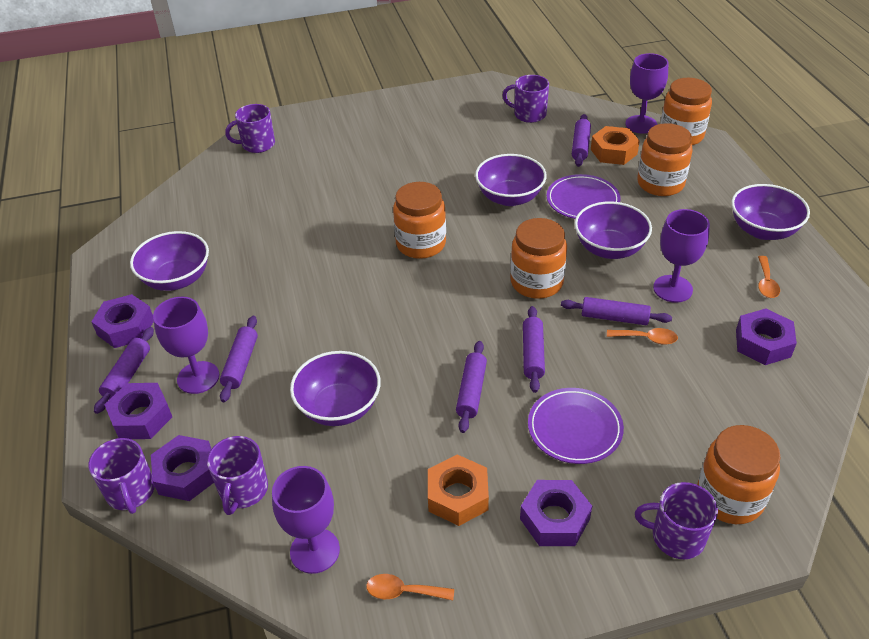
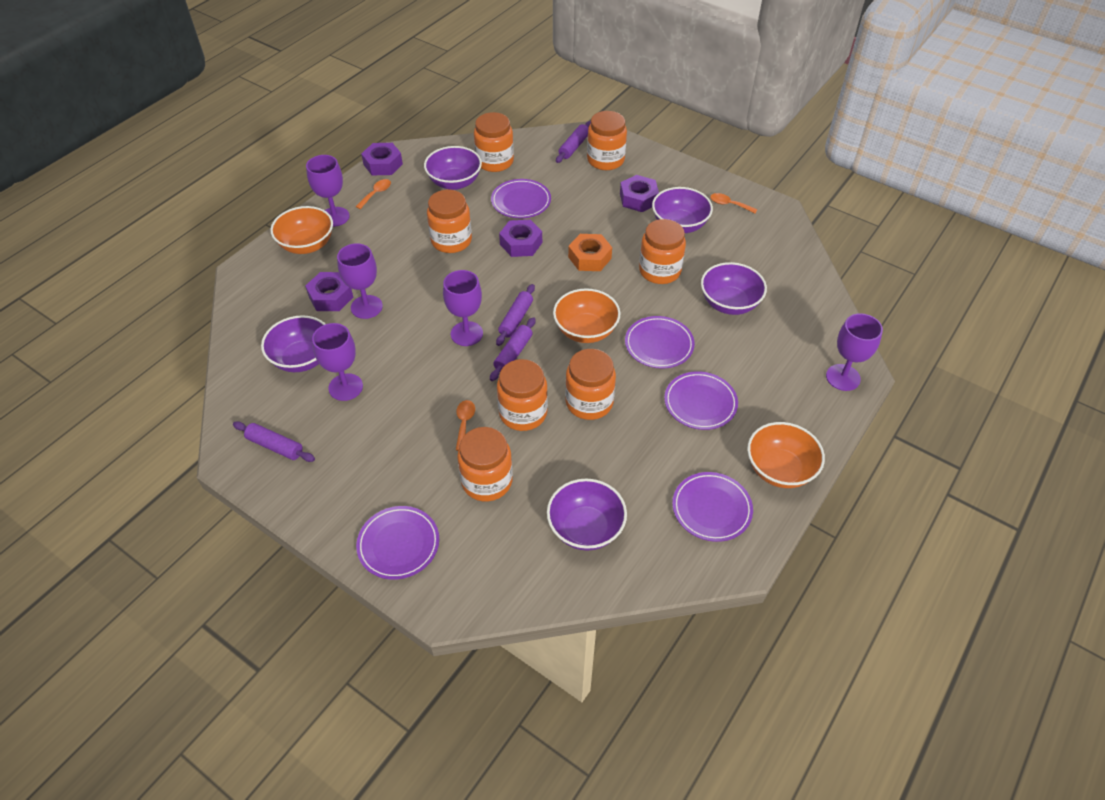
orange bowl: 0 -> 3
orange jar: 5 -> 7
orange nut: 2 -> 1
purple goblet: 4 -> 5
purple mug: 5 -> 0
purple nut: 5 -> 4
purple plate: 2 -> 5
purple rolling pin: 6 -> 4

